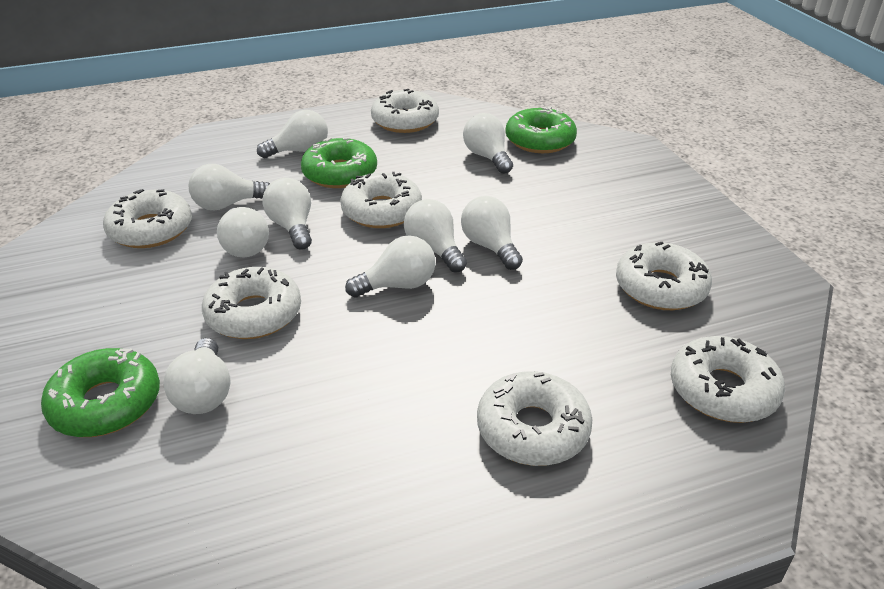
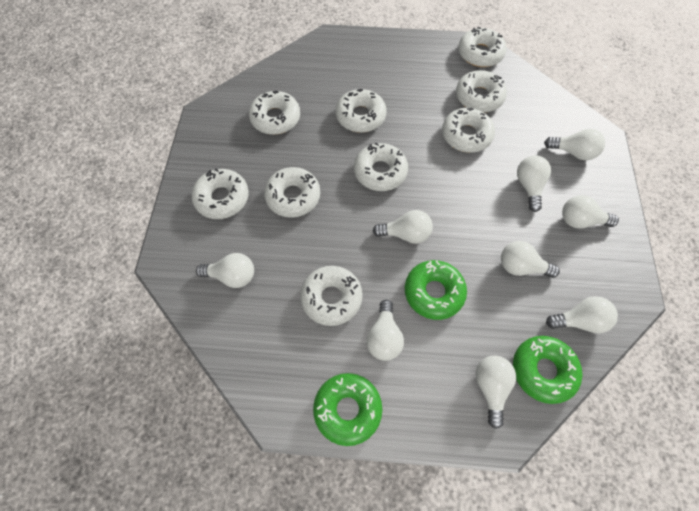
white donut: 7 -> 9

